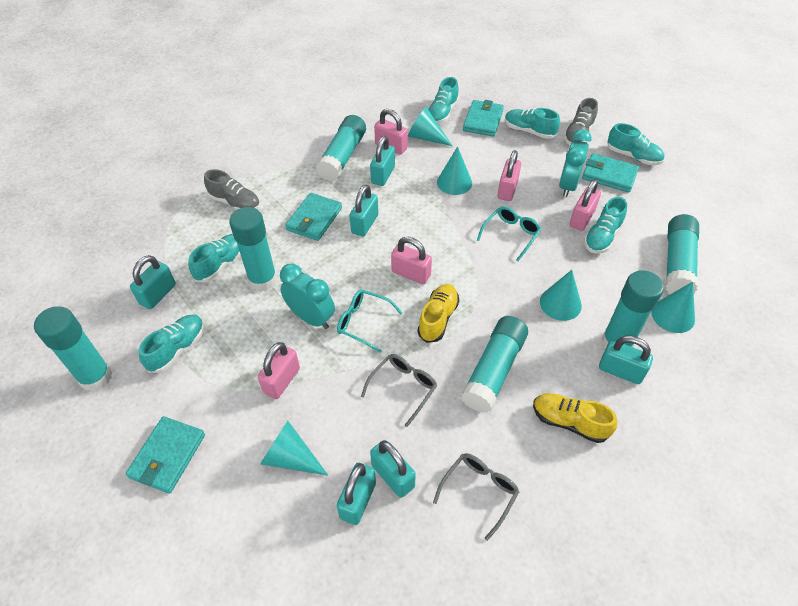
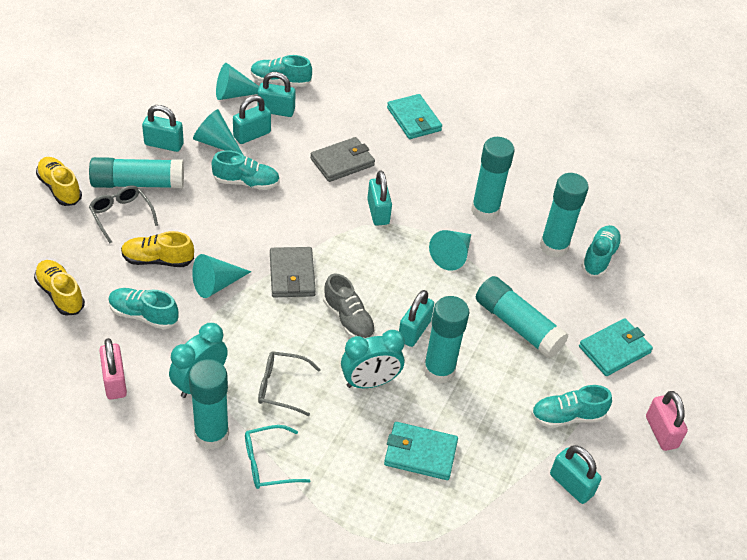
grey shoe: 2 -> 1
grey wallet: 0 -> 2
pink padlock: 5 -> 2
turquoise cone: 5 -> 4
turquoise glasses: 2 -> 1
turquoise shoe: 6 -> 5
turquoise wallet: 4 -> 3
yellow shoe: 2 -> 3

